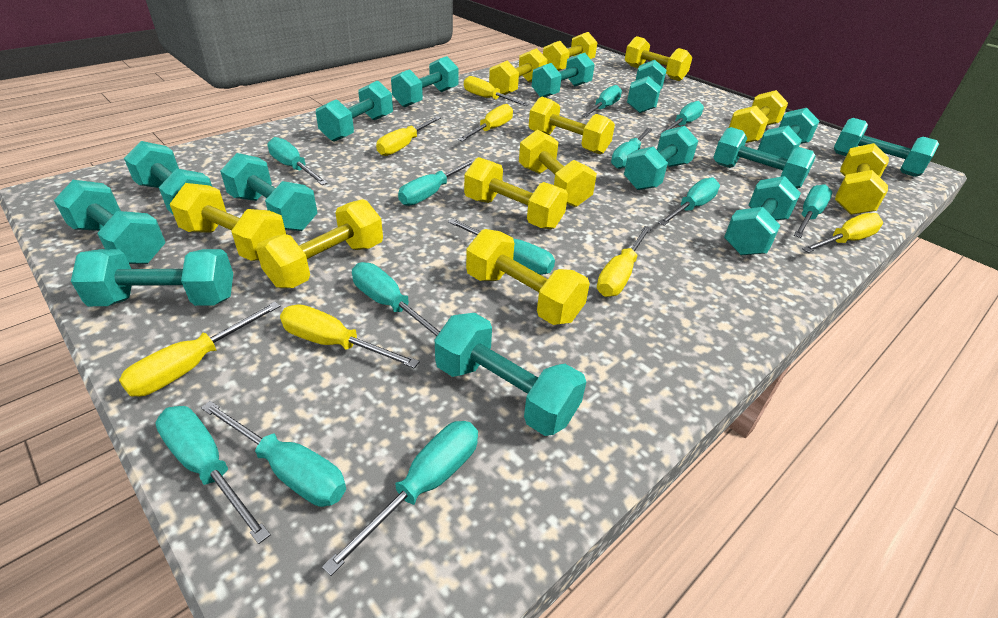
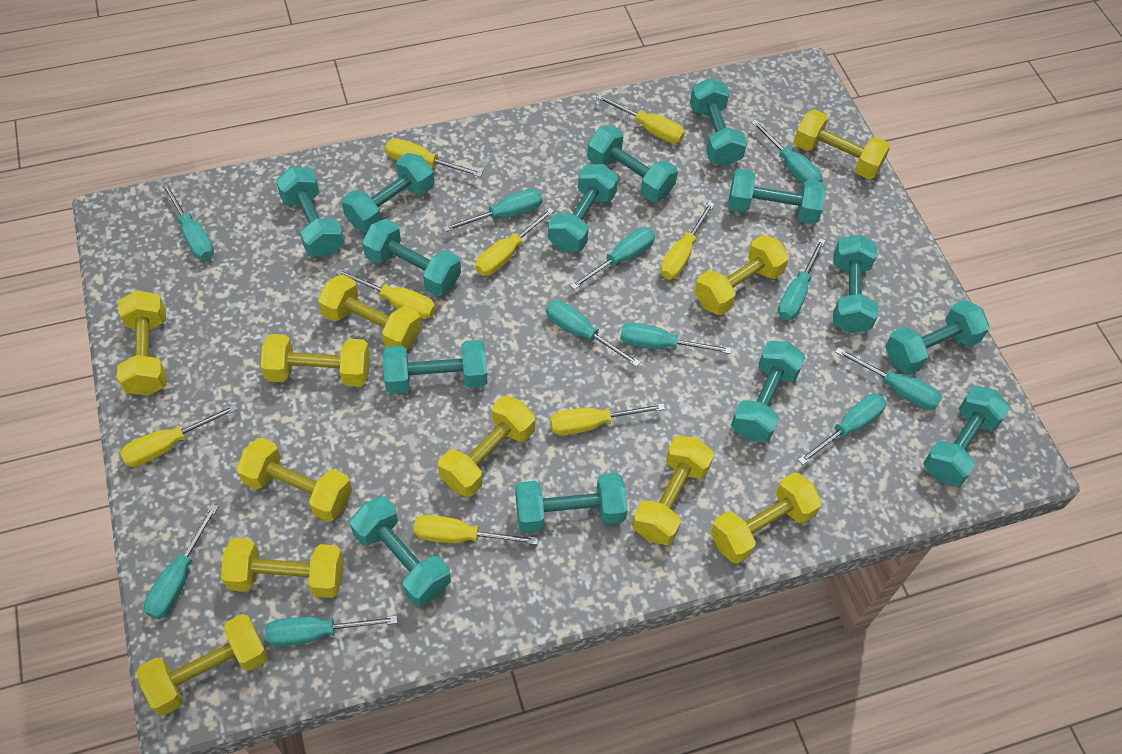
turquoise screwdriver: 12 -> 11
yellow screwdriver: 7 -> 8

